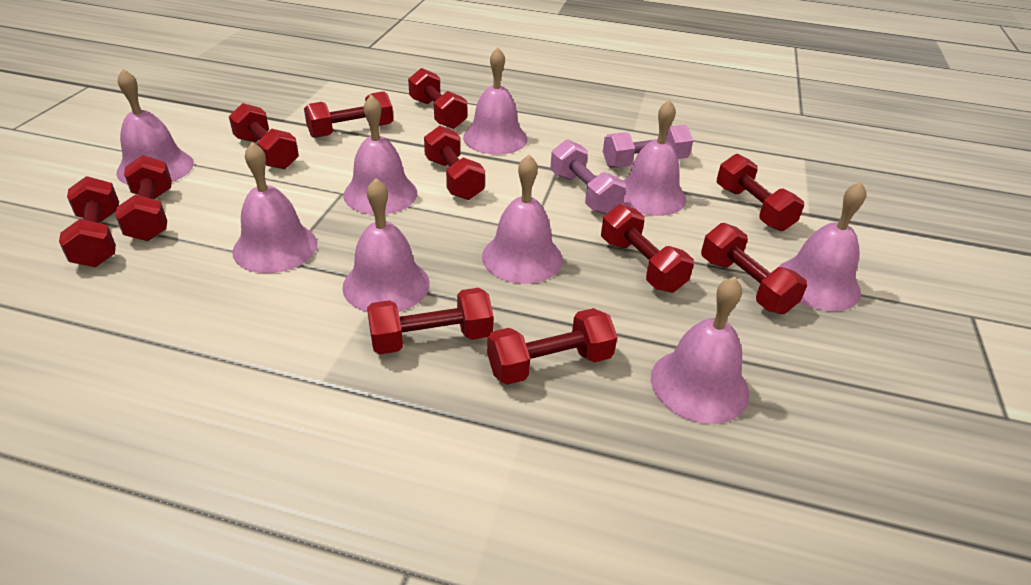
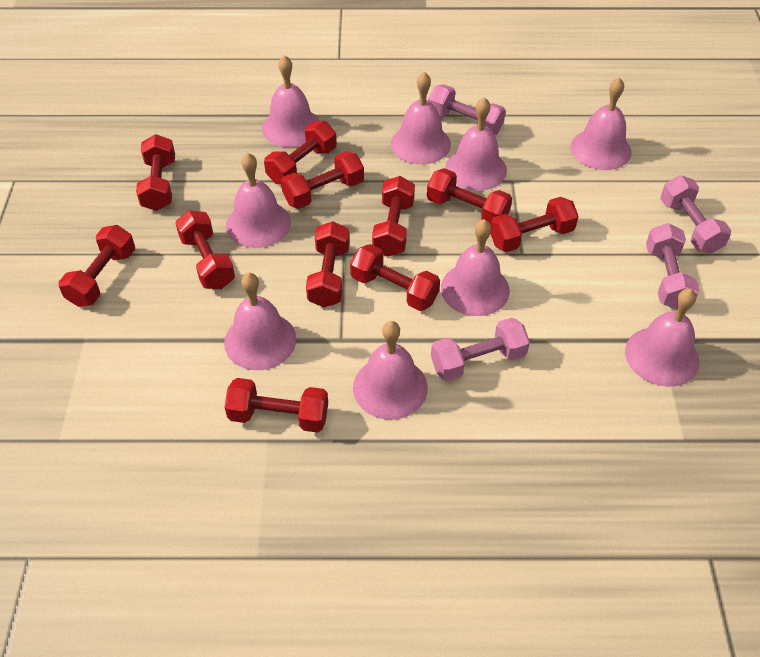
pink dumbbell: 2 -> 4

